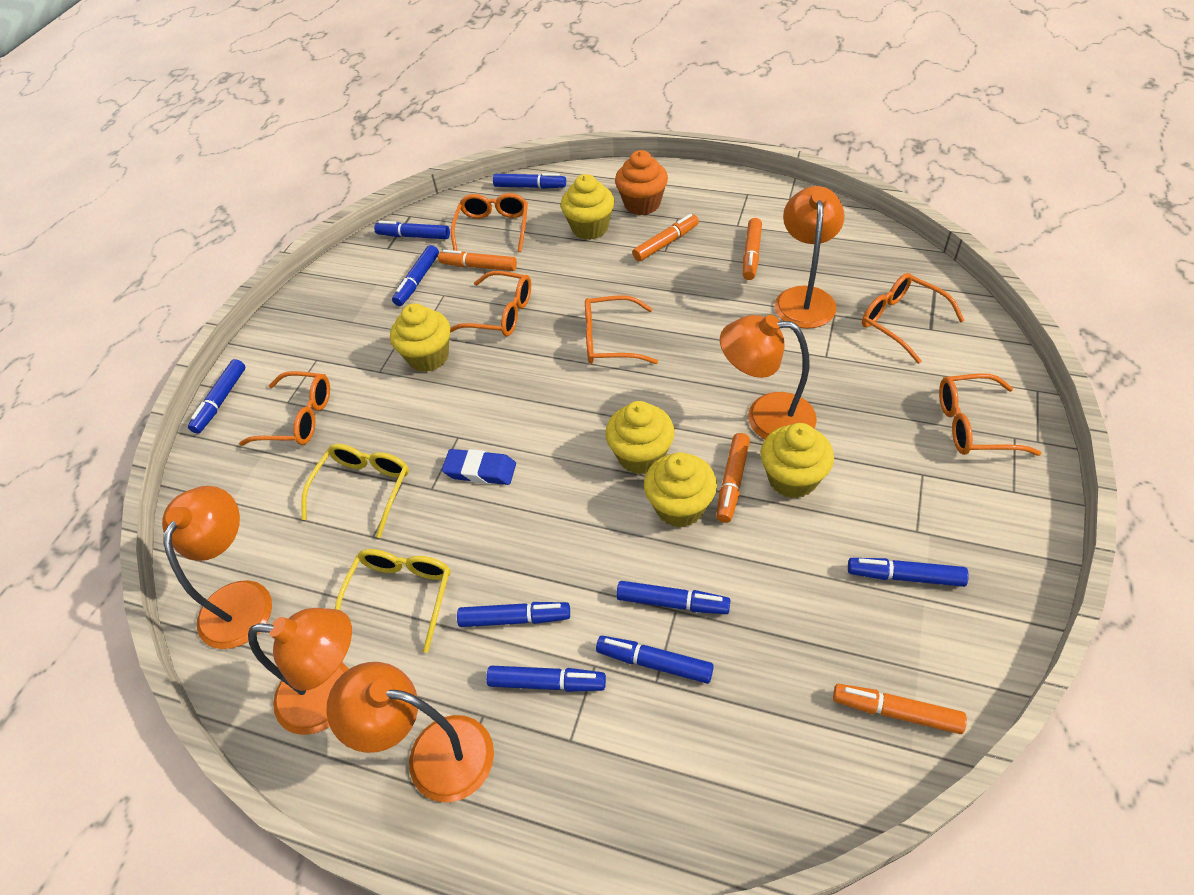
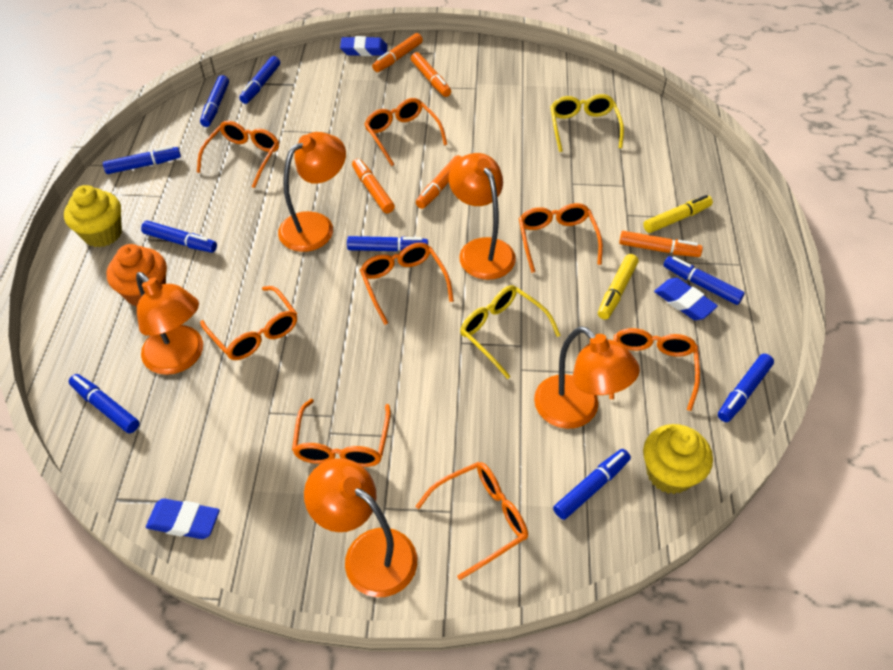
blue eraser: 1 -> 3
orange glasses: 6 -> 8
yellow cupcake: 5 -> 2
yellow marker: 0 -> 2

